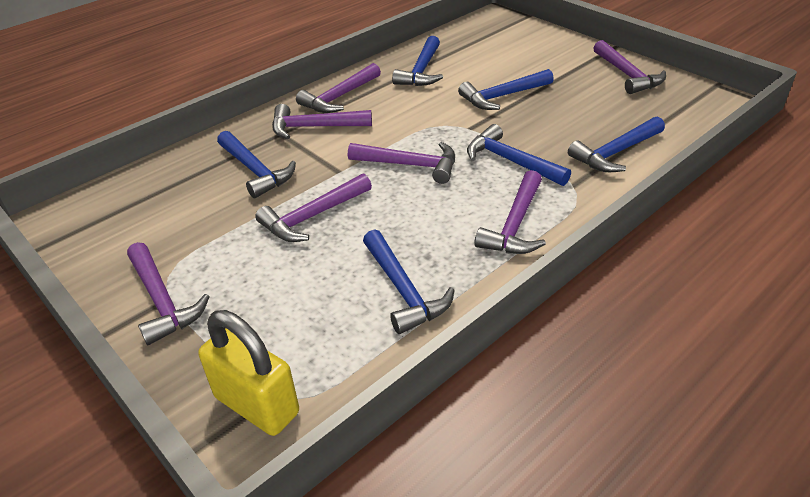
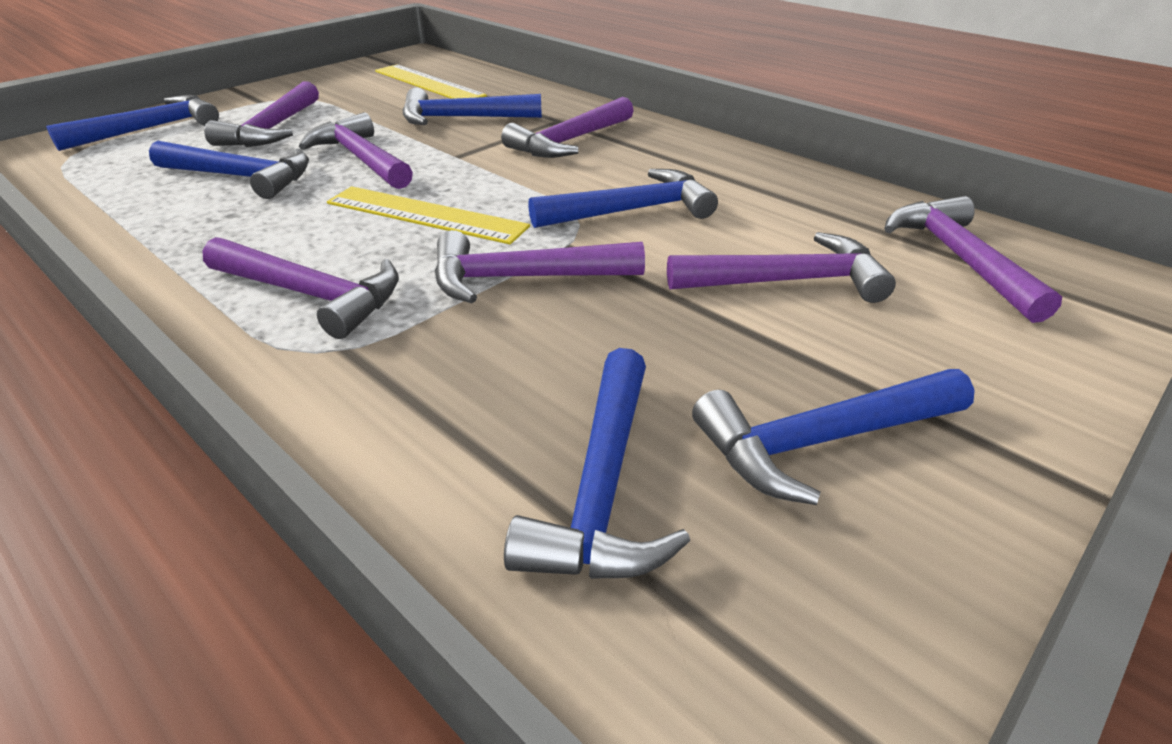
yellow padlock: 1 -> 0
yellow ruler: 0 -> 2

